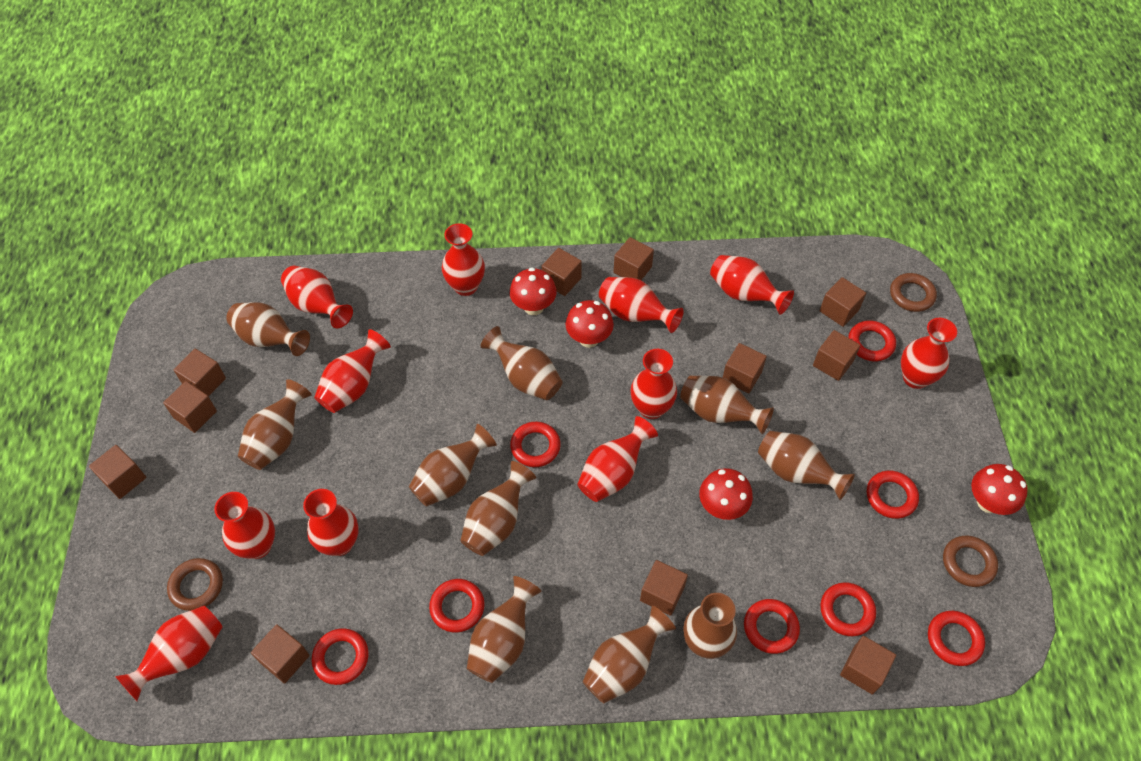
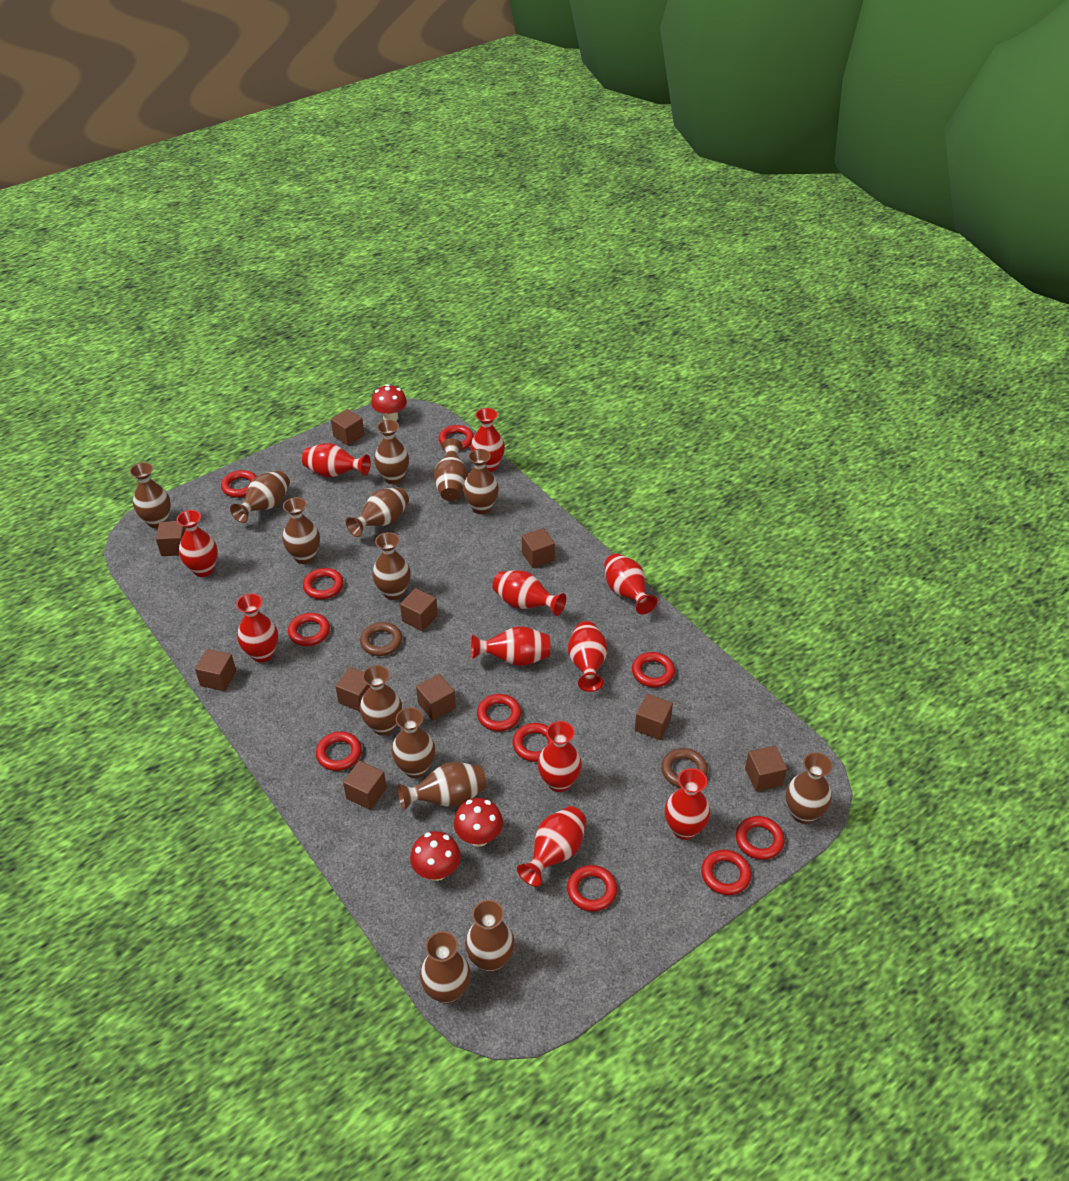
brown cube: 11 -> 10
brown ring: 3 -> 2
brown vase: 10 -> 14
red mushroom: 4 -> 3
red ring: 8 -> 11

